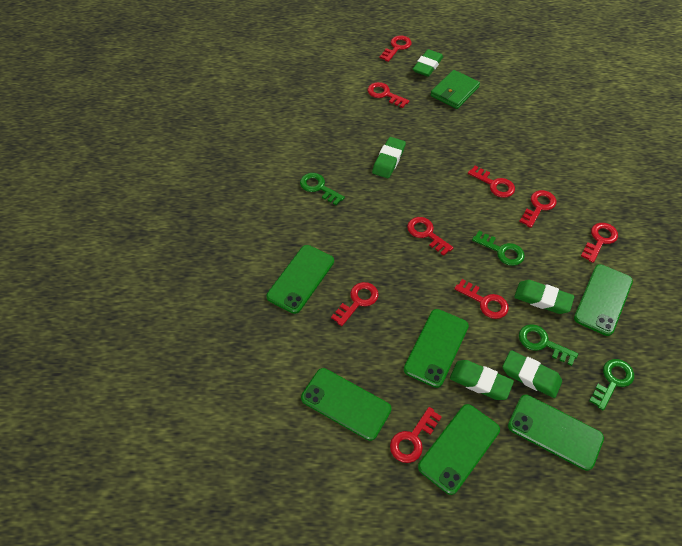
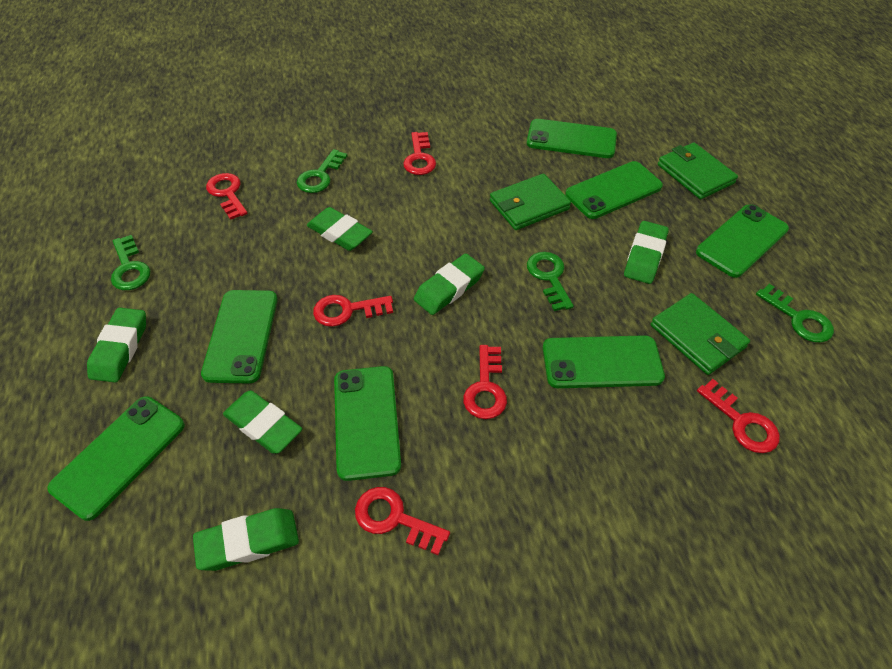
green eraser: 5 -> 6
green phone: 6 -> 7
green wallet: 1 -> 3
red key: 9 -> 6

